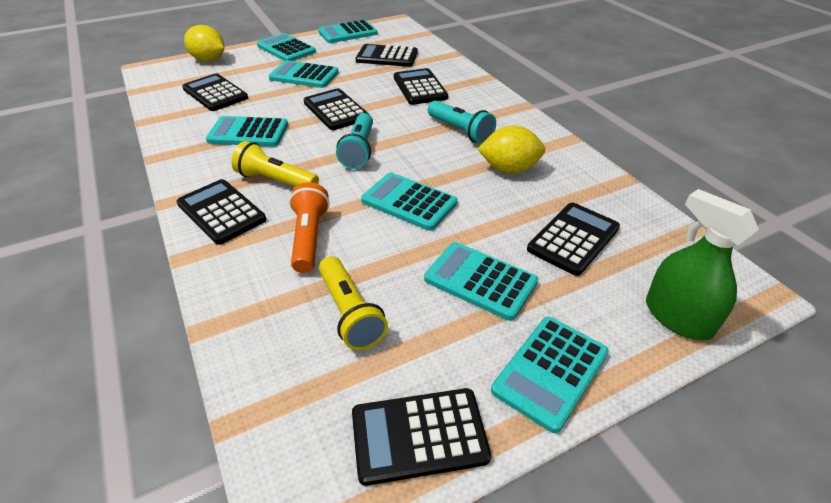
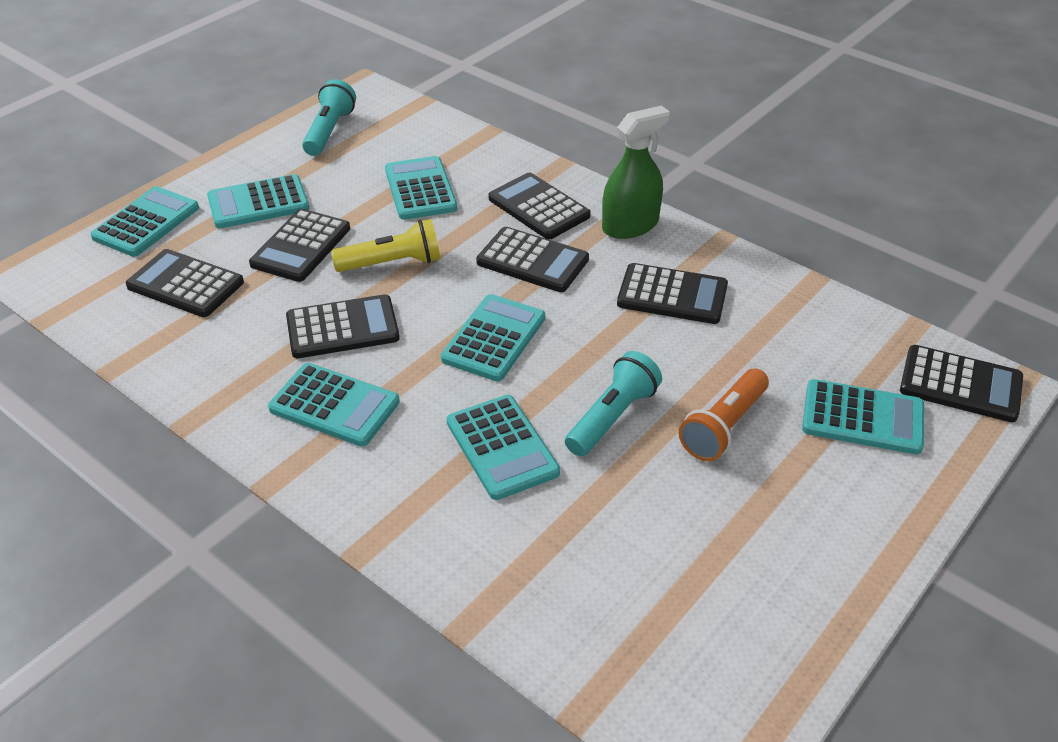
yellow flashlight: 2 -> 1
yellow lemon: 2 -> 0

